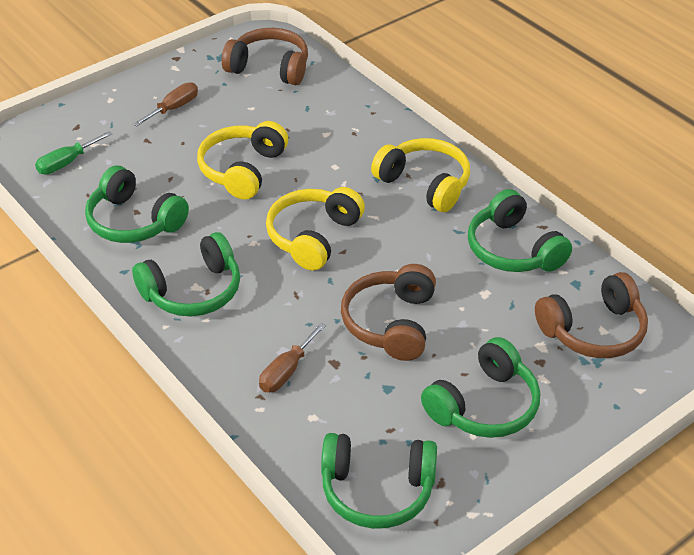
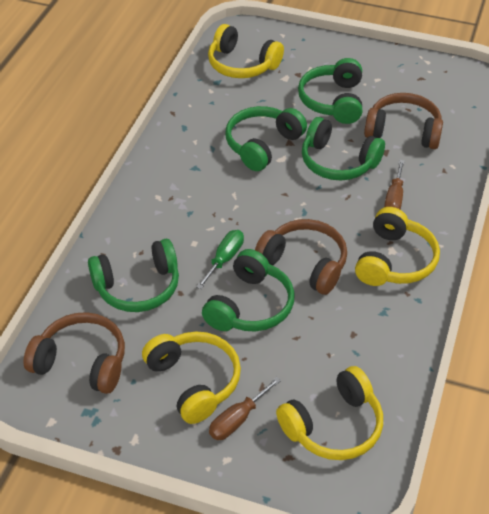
yellow headphones: 3 -> 4

